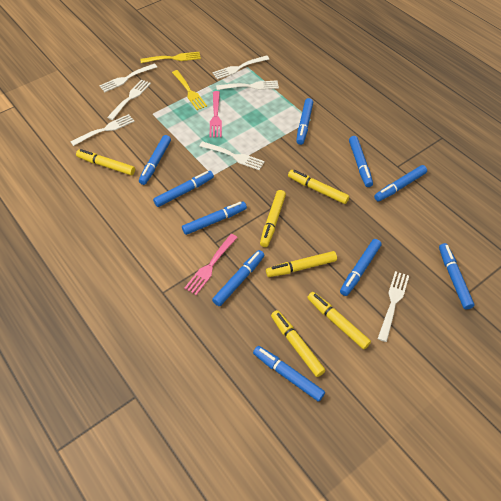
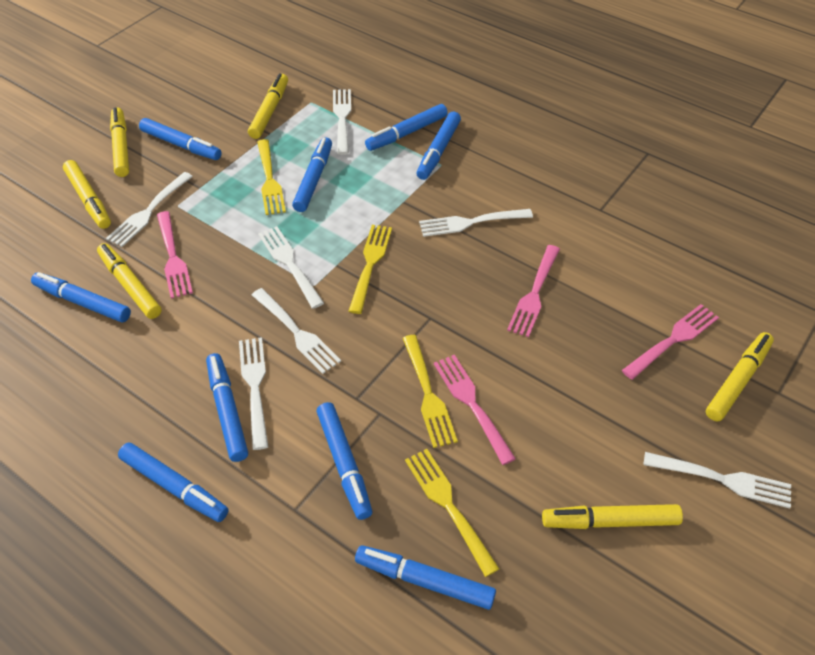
blue marker: 10 -> 9
pink fork: 2 -> 4
yellow fork: 2 -> 4

